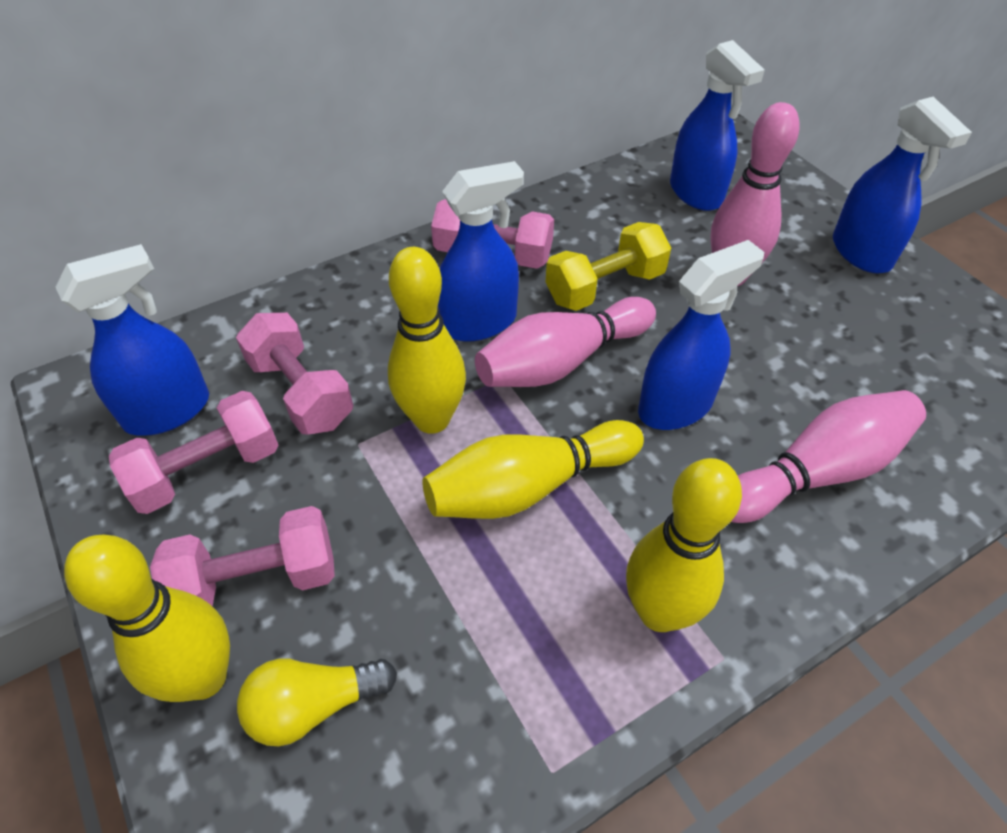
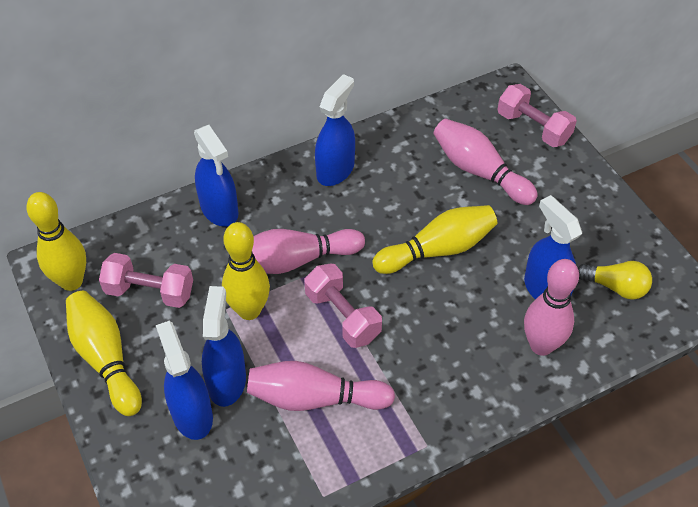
pink bowling pin: 3 -> 4
pink dumbbell: 4 -> 3
yellow dumbbell: 1 -> 0

